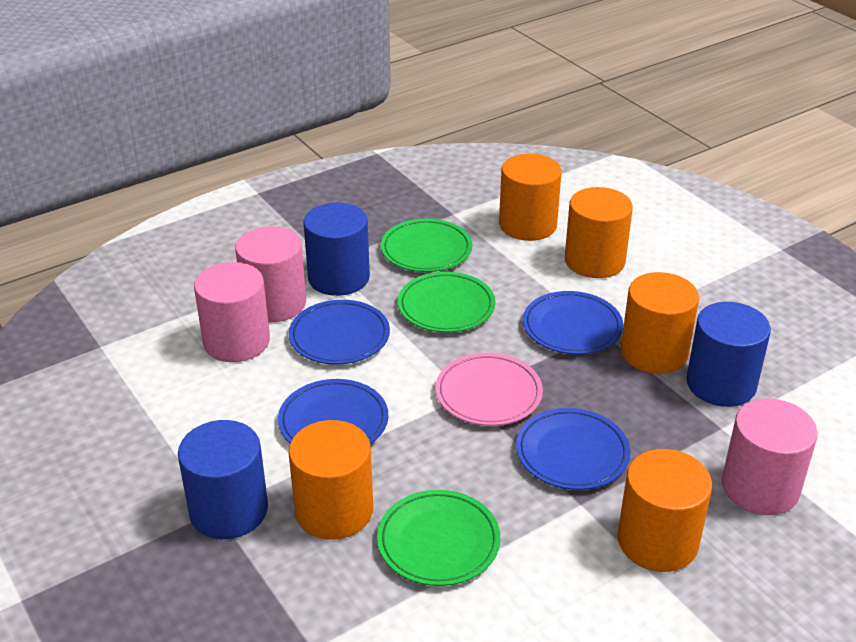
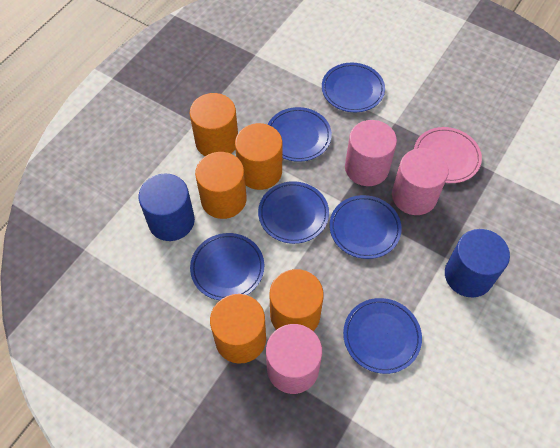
blue cylinder: 3 -> 2
blue plate: 4 -> 6
green plate: 3 -> 0

